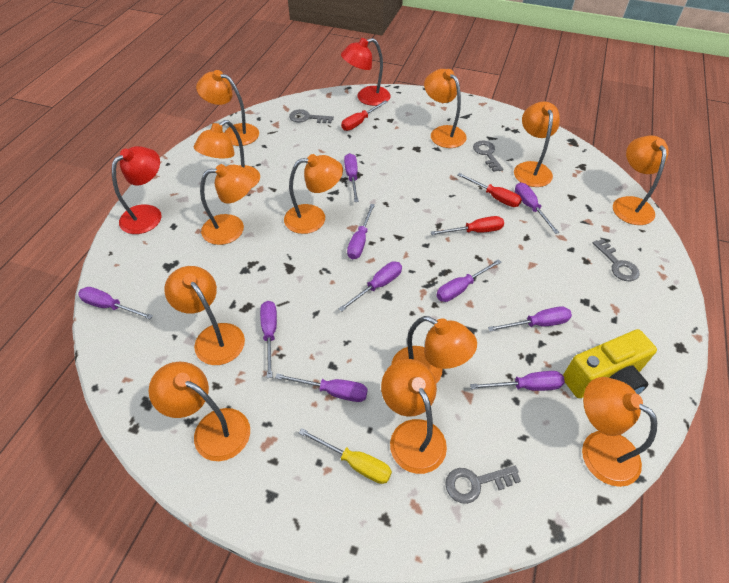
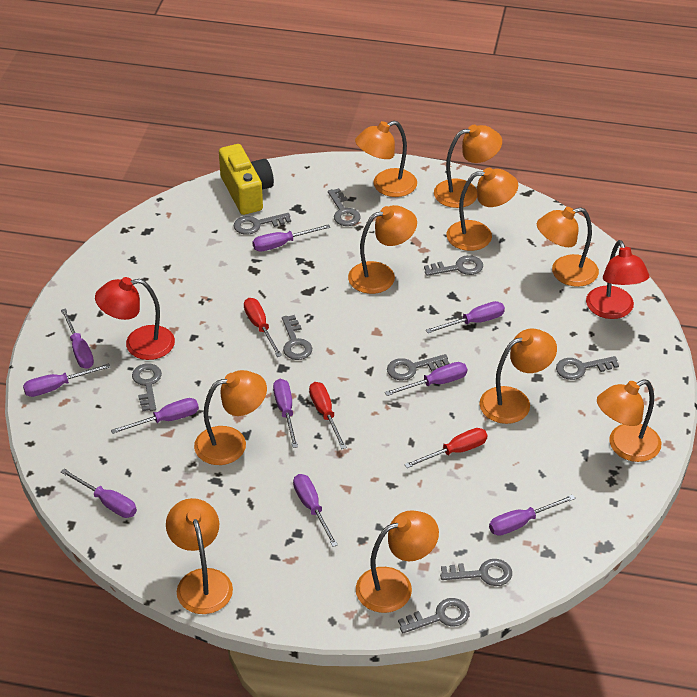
grey key: 4 -> 9
orange lamp: 12 -> 10
yellow screwdriver: 1 -> 0

